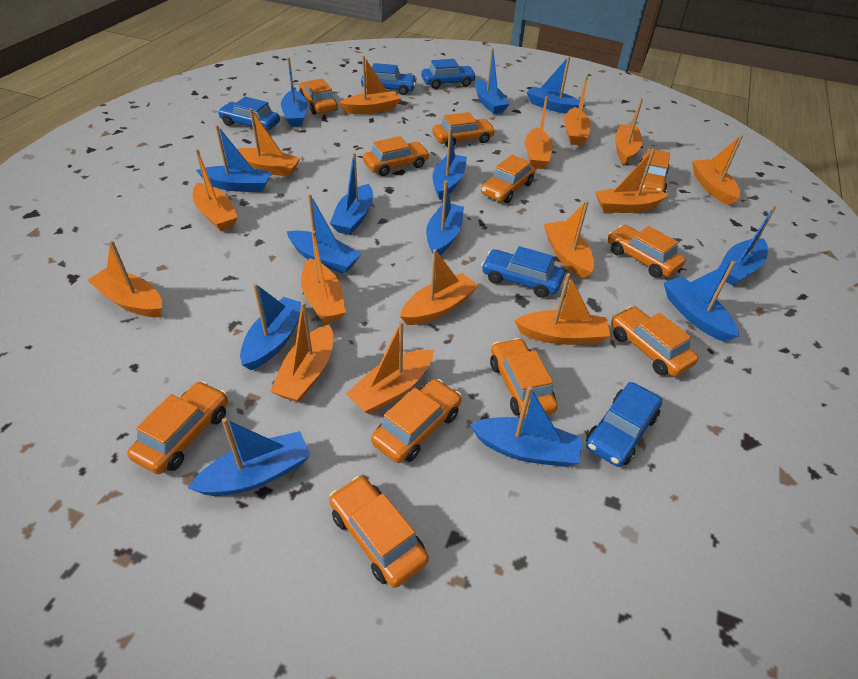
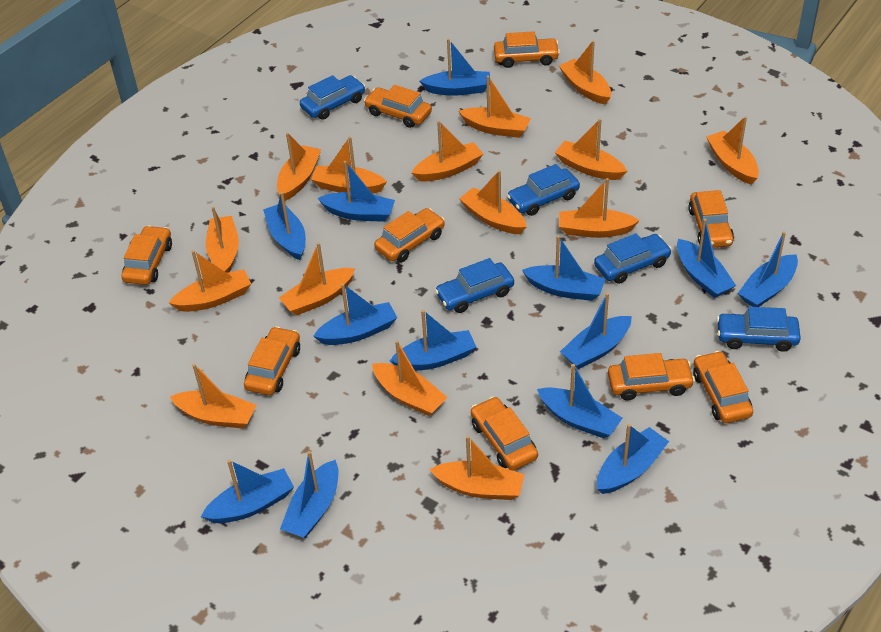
orange car: 11 -> 9

